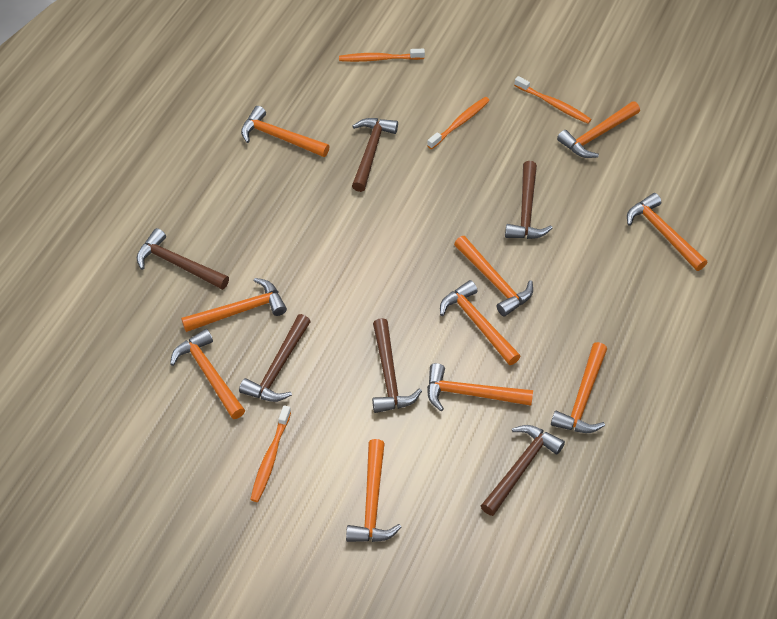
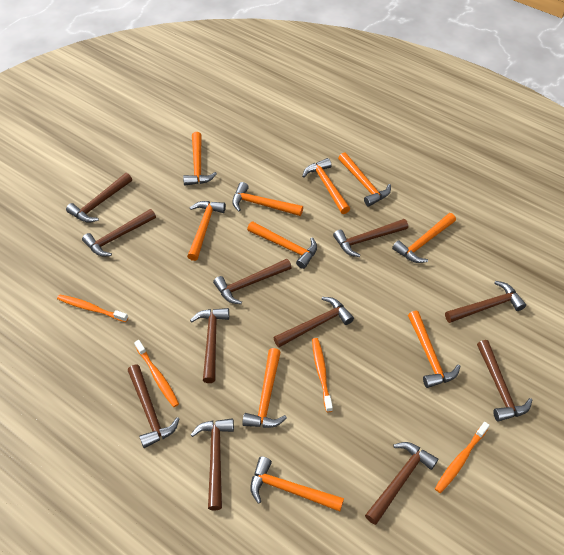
brown hammer: 6 -> 11

